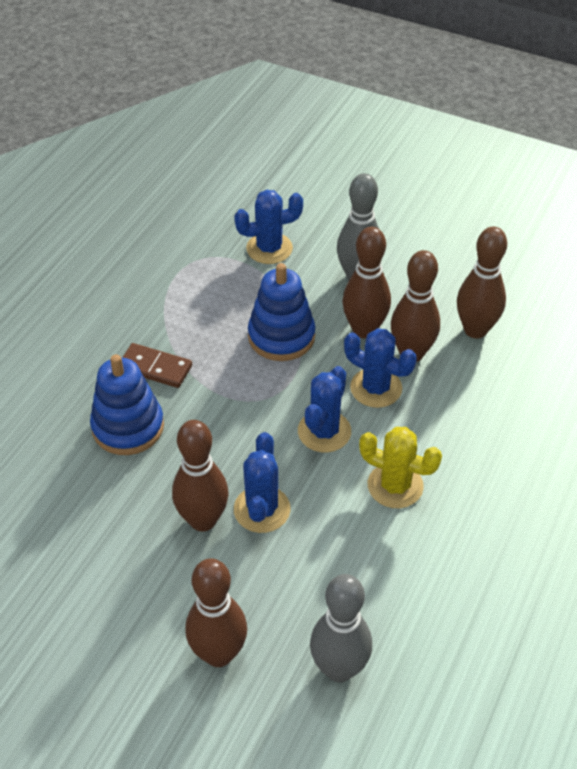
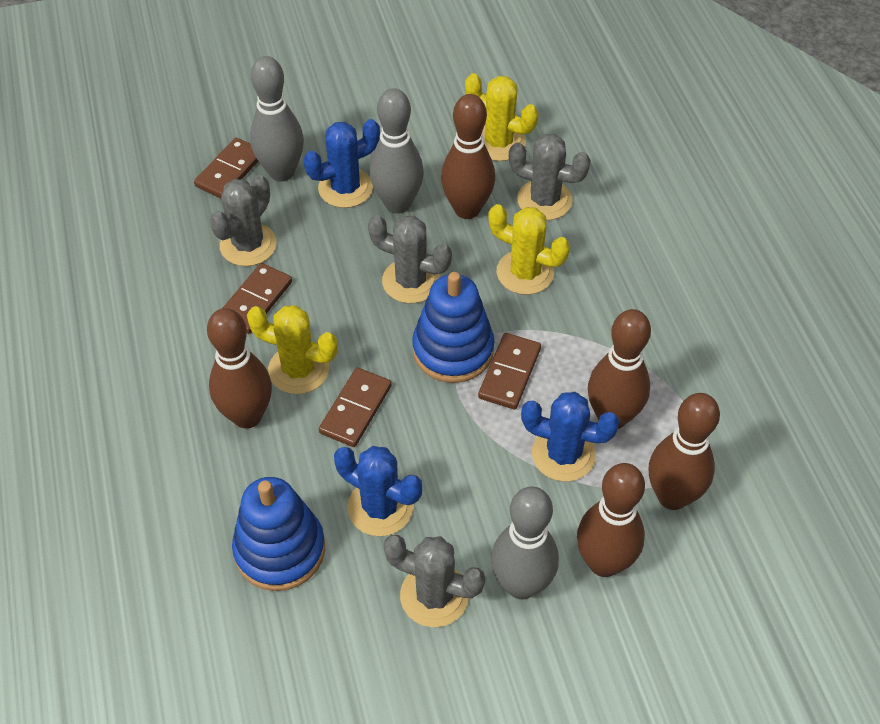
blue cactus: 4 -> 3
brown domino: 1 -> 4
grey bowling pin: 2 -> 3
grey cactus: 0 -> 4
yellow cactus: 1 -> 3

